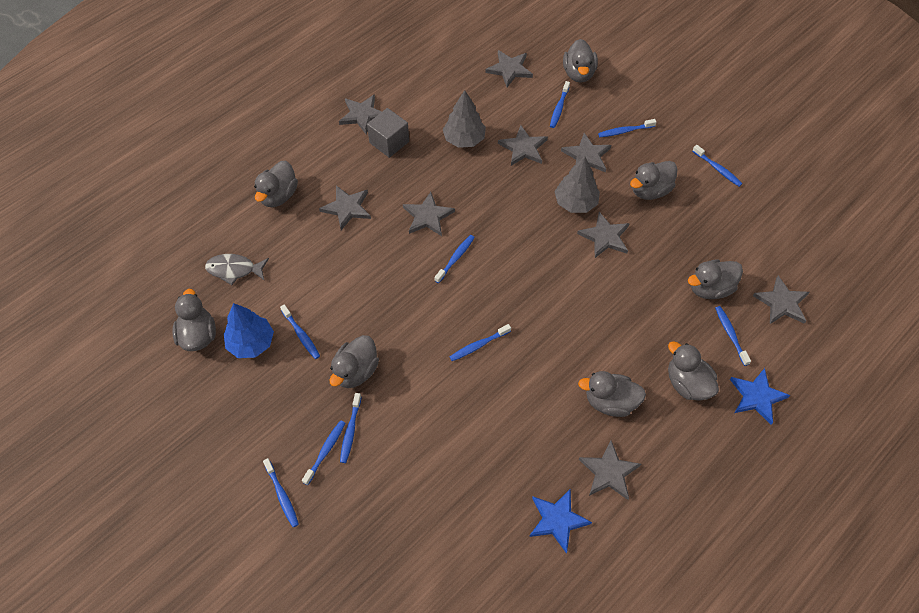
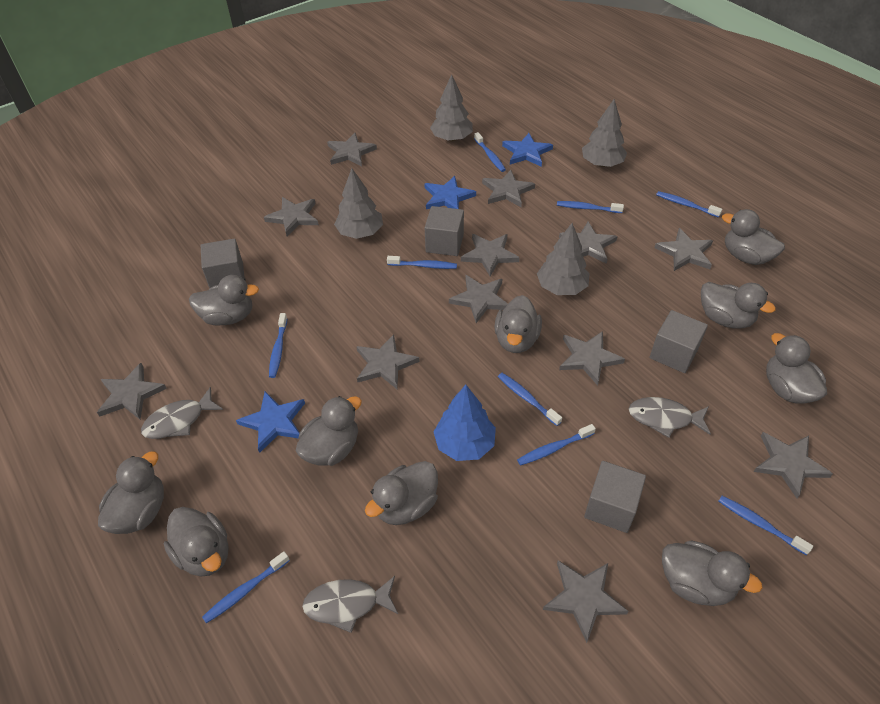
blue star: 2 -> 3
blue toothbrush: 10 -> 9
grey cube: 1 -> 4
grey duck: 8 -> 10
grey fish: 1 -> 3
grey star: 9 -> 12
grey tree: 2 -> 4

